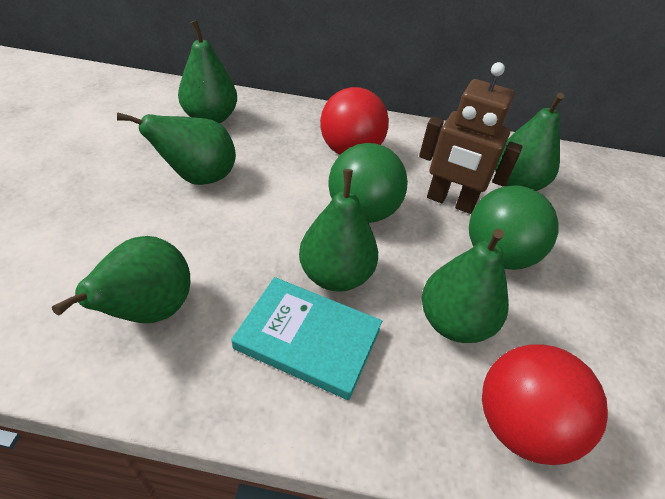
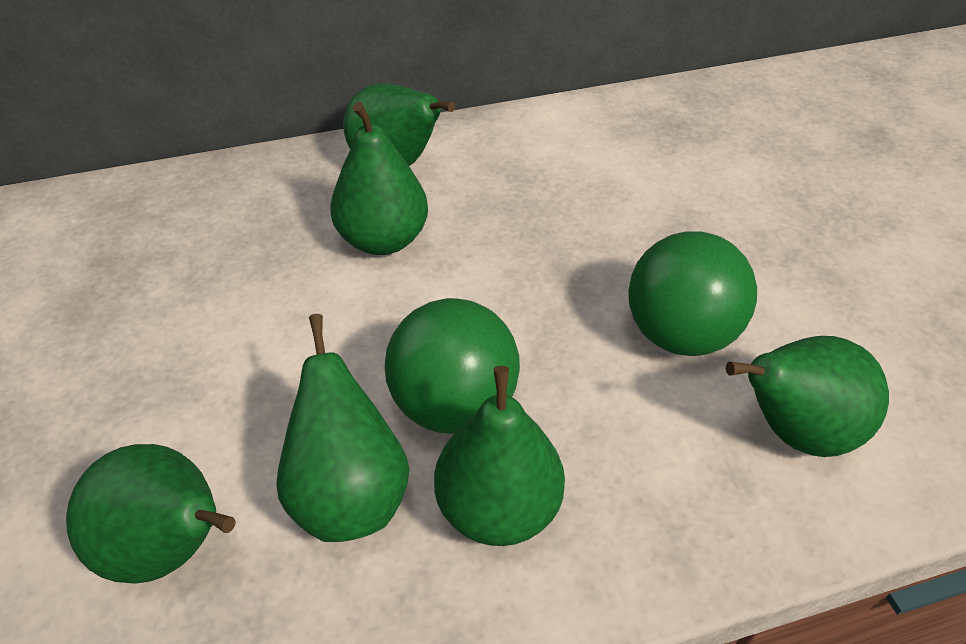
brown robot: 1 -> 0
red ball: 2 -> 0
turquoise book: 1 -> 0

